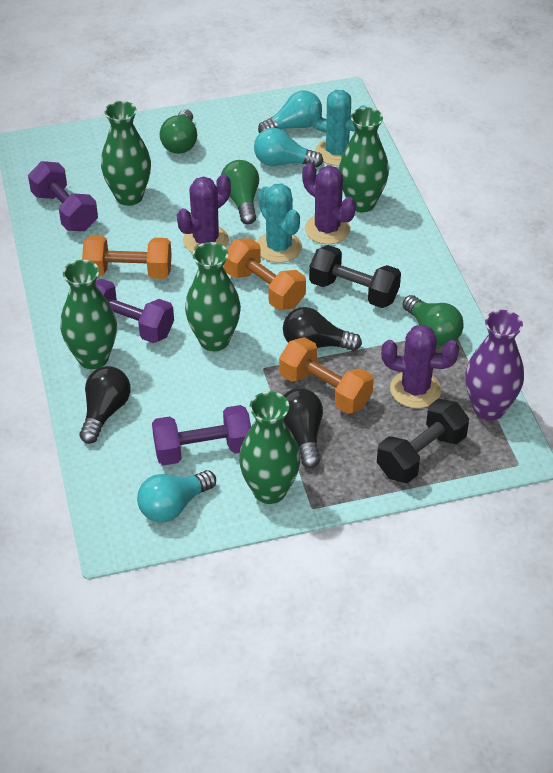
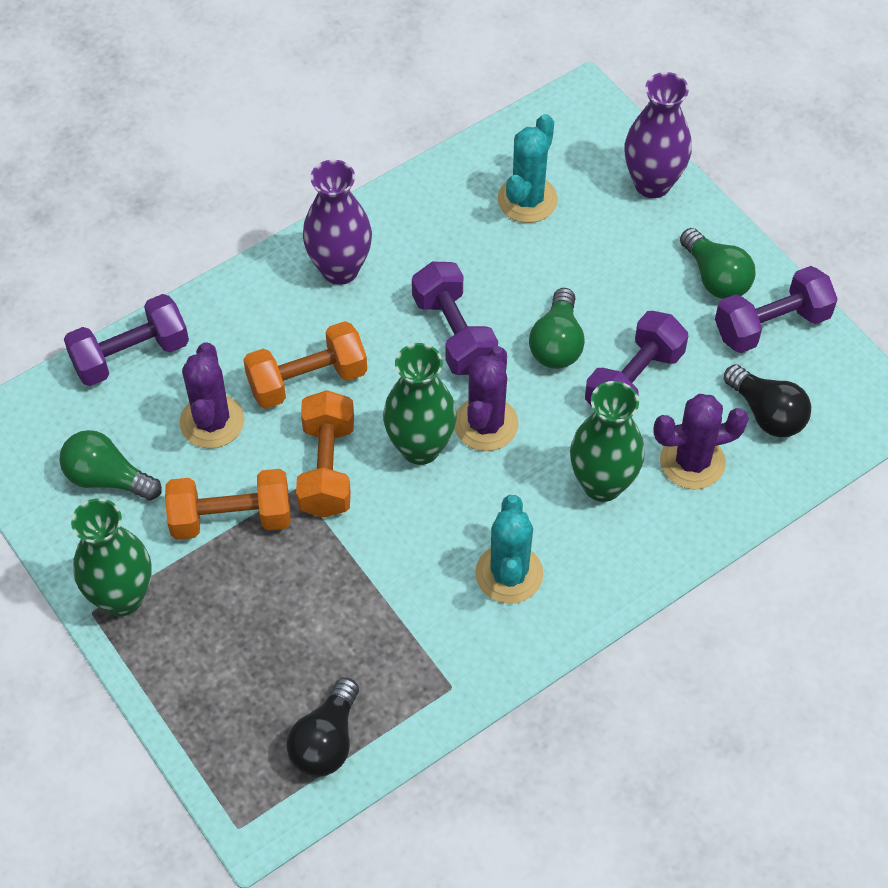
black dumbbell: 2 -> 0
black light bulb: 3 -> 2
green vase: 5 -> 3
purple dumbbell: 3 -> 4
purple vase: 1 -> 2
turquoise light bulb: 3 -> 0

